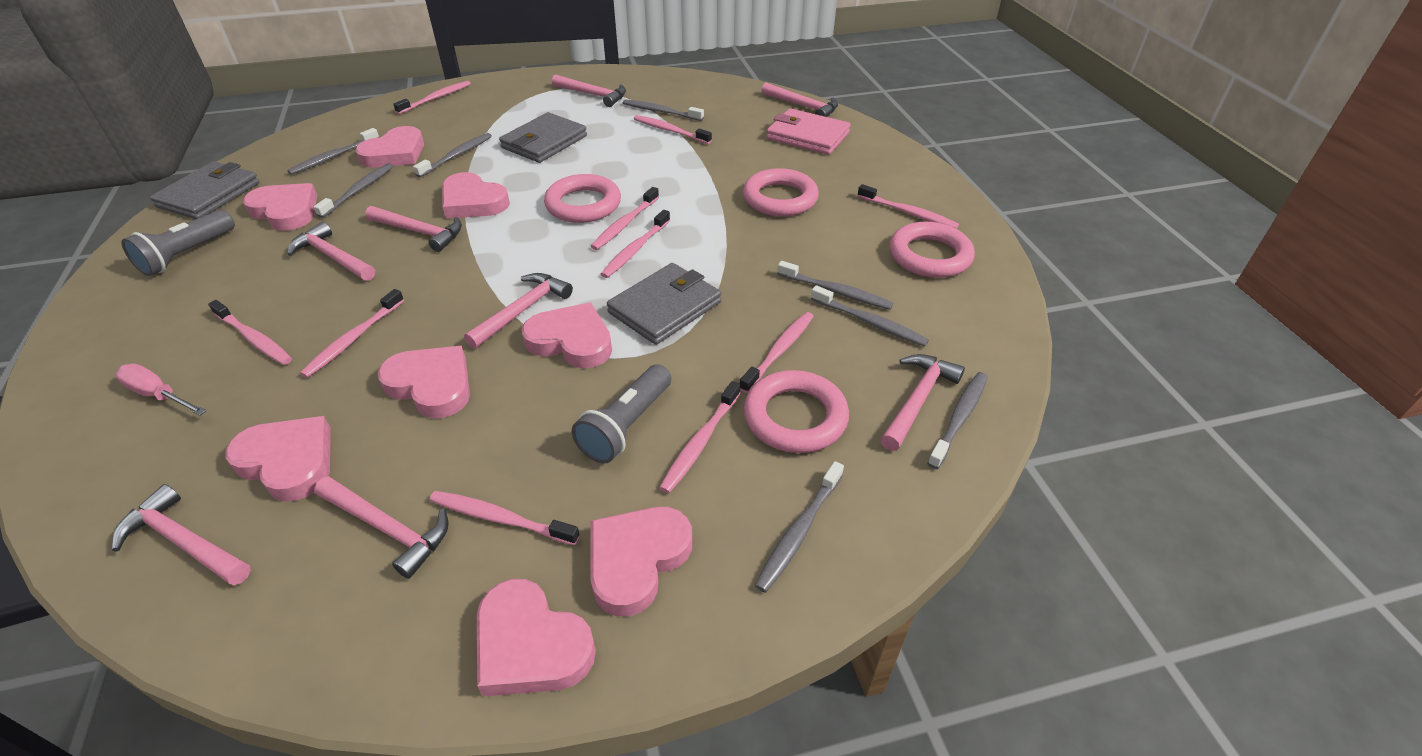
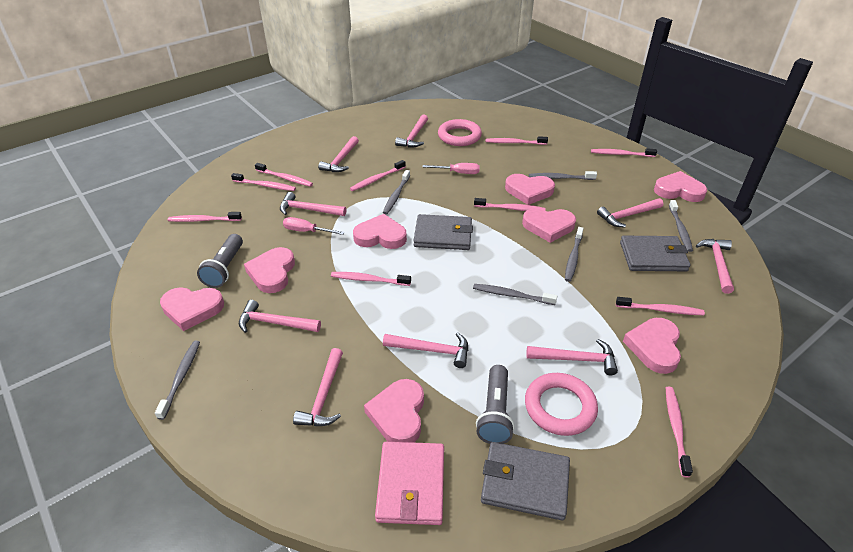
grey toothbrush: 8 -> 6
pink hammer: 8 -> 9
pink ring: 4 -> 2
pink screwdriver: 1 -> 2

